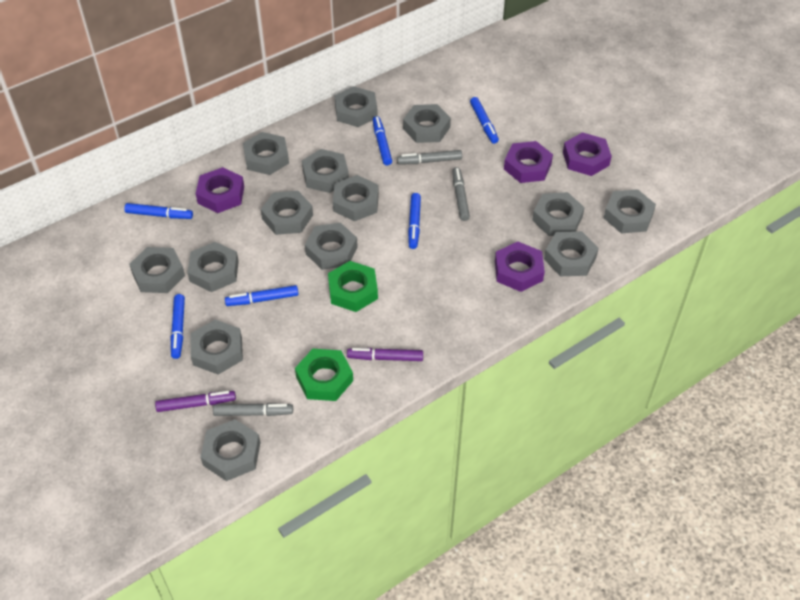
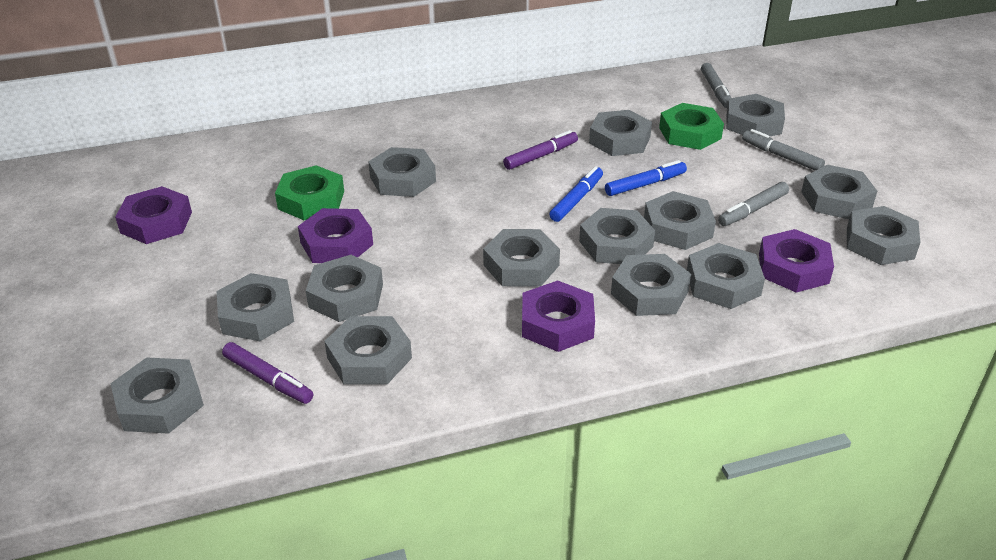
blue marker: 6 -> 2

